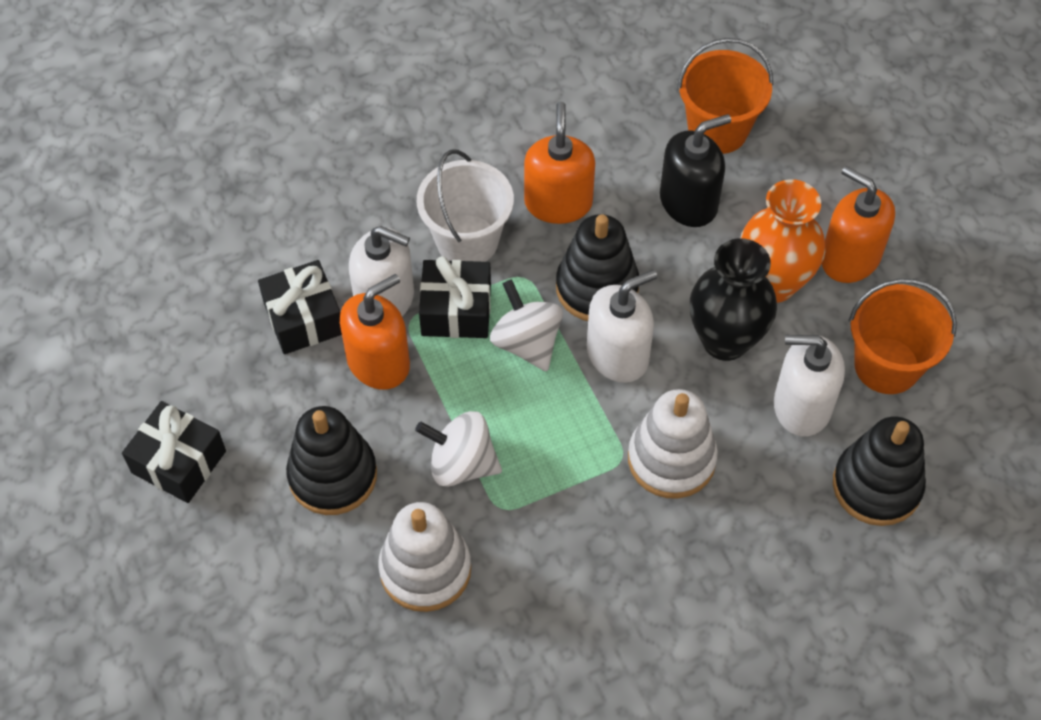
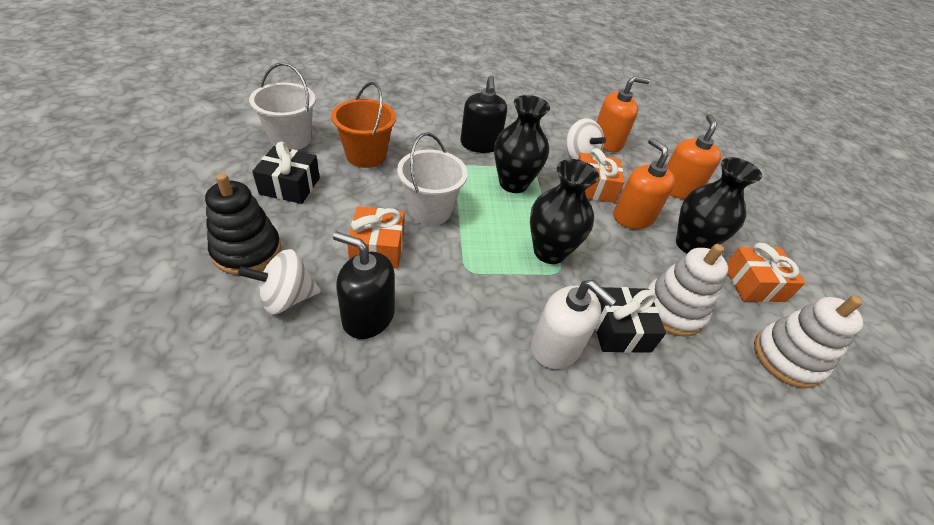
black gift: 3 -> 2
black soap dispenser: 1 -> 2
black stacking toy: 3 -> 1
black vase: 1 -> 3
orange bucket: 2 -> 1
orange gift: 0 -> 3
orange vase: 1 -> 0
white bucket: 1 -> 2
white soap dispenser: 3 -> 1

